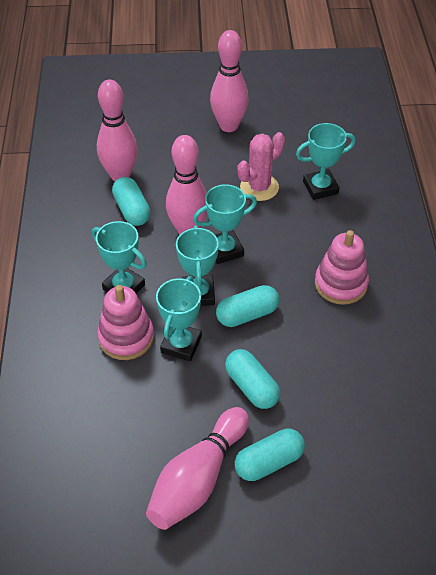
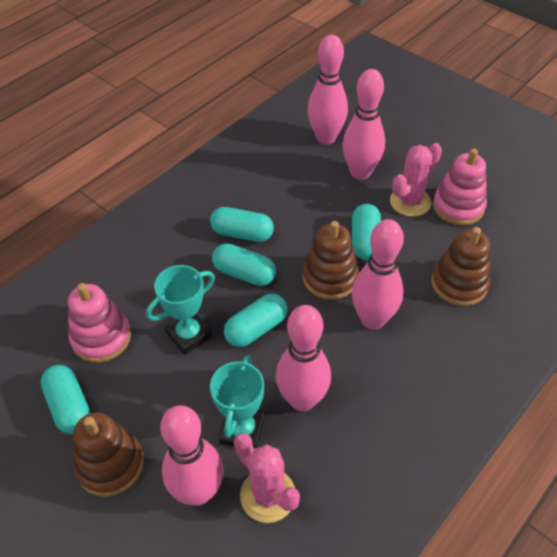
brown stacking toy: 0 -> 3
pink bowling pin: 4 -> 5
pink cactus: 1 -> 2
turquoise capsule: 4 -> 5
turquoise trophy: 5 -> 2

